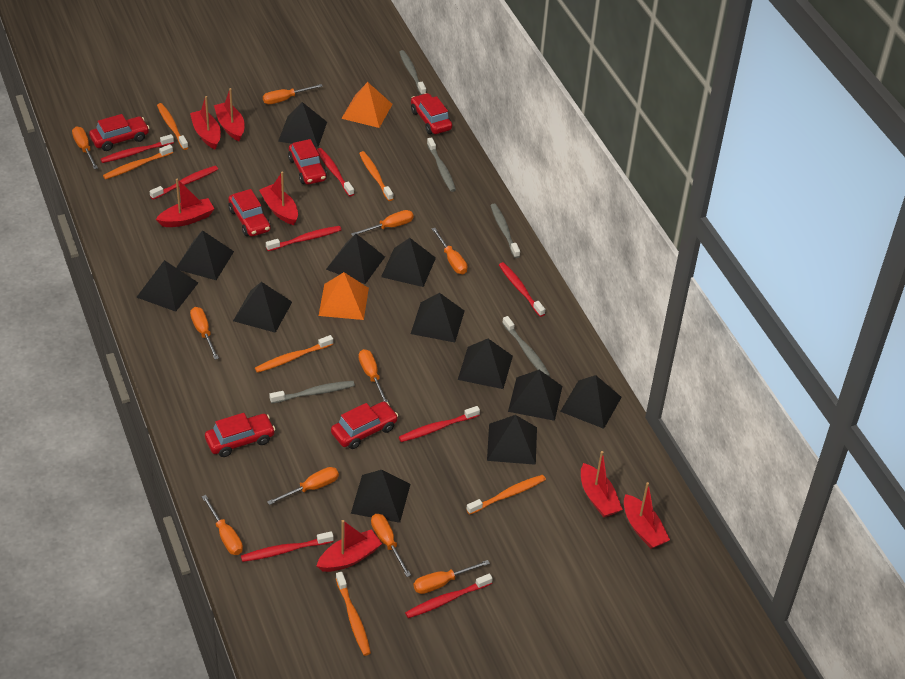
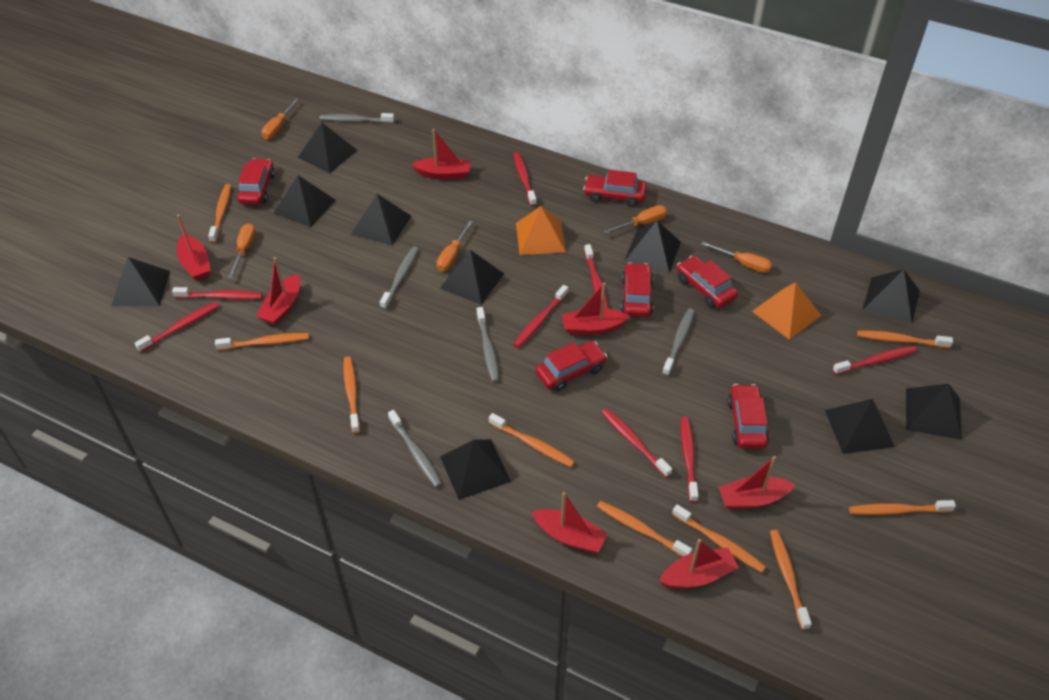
black pyramid: 12 -> 10
orange screwdriver: 10 -> 5
orange toothbrush: 6 -> 9

